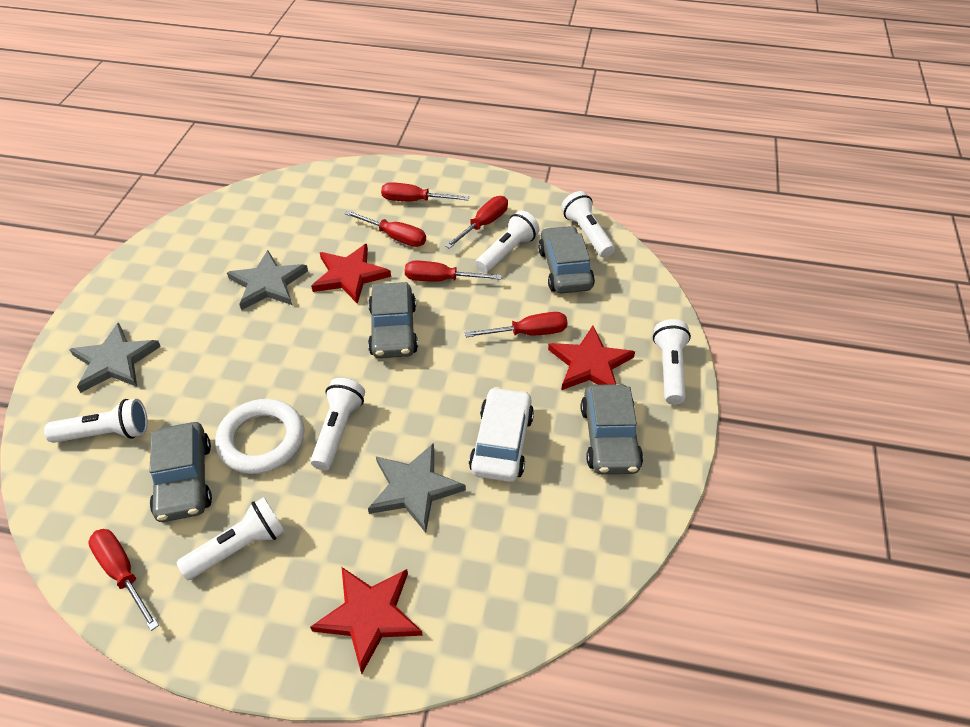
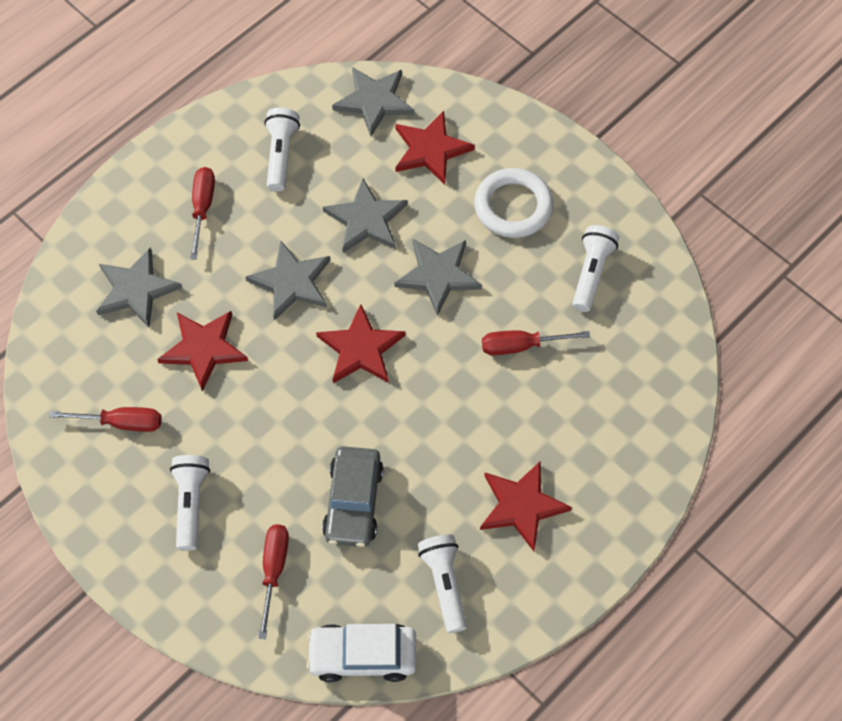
grey car: 4 -> 1
grey star: 3 -> 5
red screwdriver: 6 -> 4
red star: 3 -> 4
white flashlight: 6 -> 4

